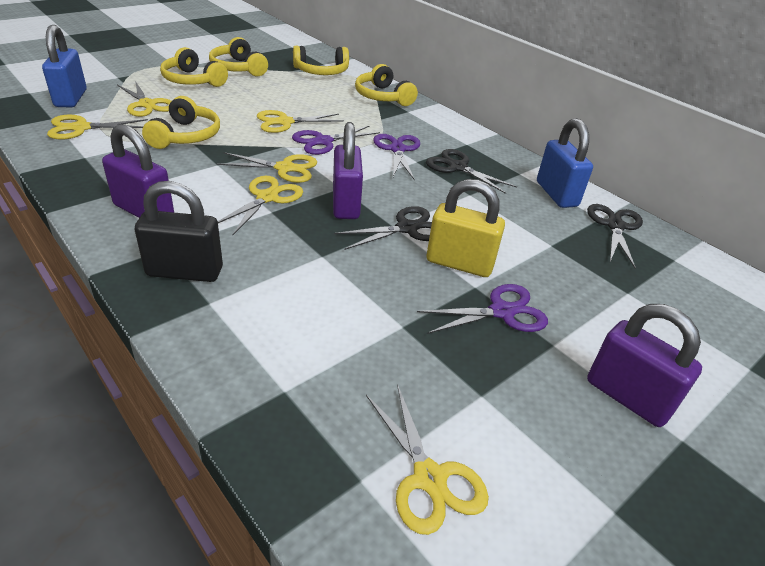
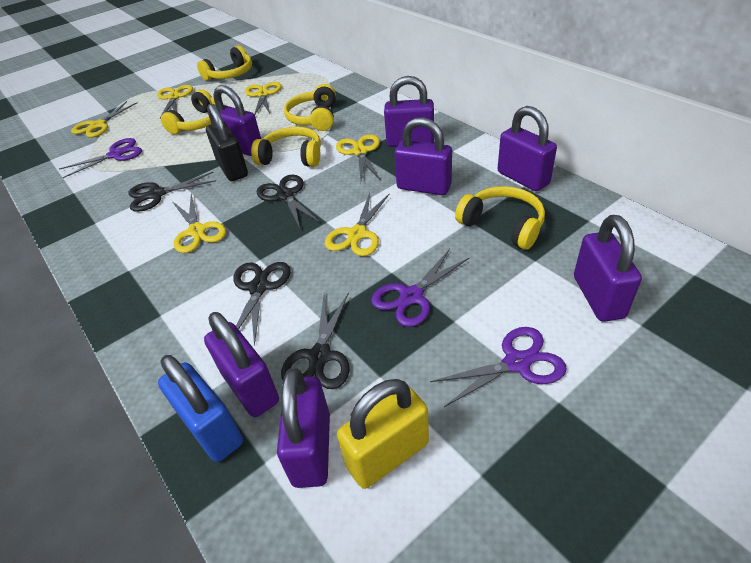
black scissors: 3 -> 4
blue padlock: 2 -> 1
purple padlock: 3 -> 7

